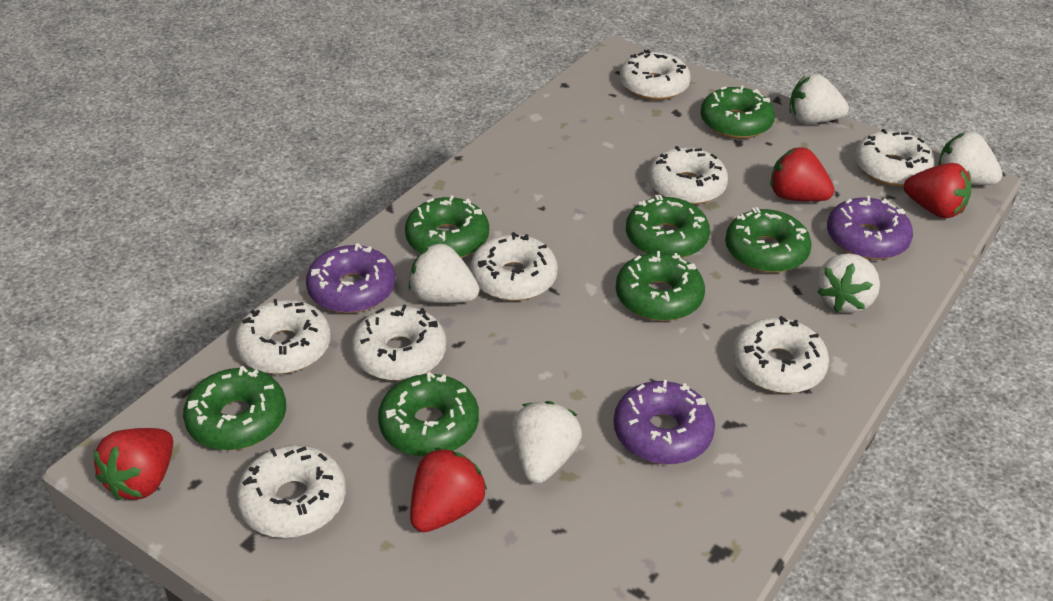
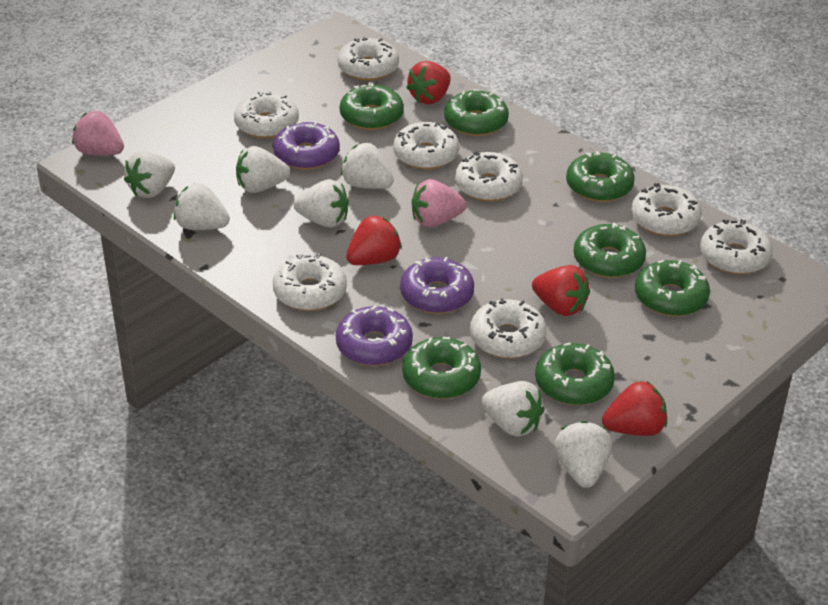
pink strawberry: 0 -> 2
white strawberry: 5 -> 7

